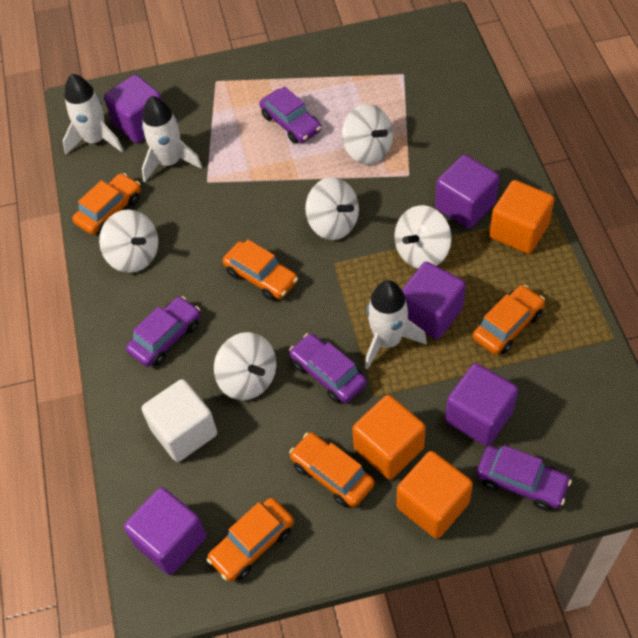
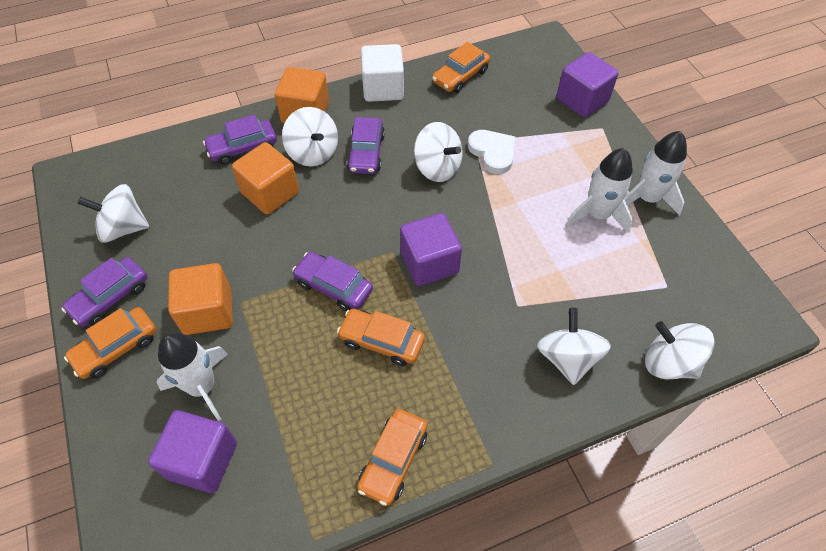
orange car: 5 -> 4
purple cube: 5 -> 3
white heart: 0 -> 1

